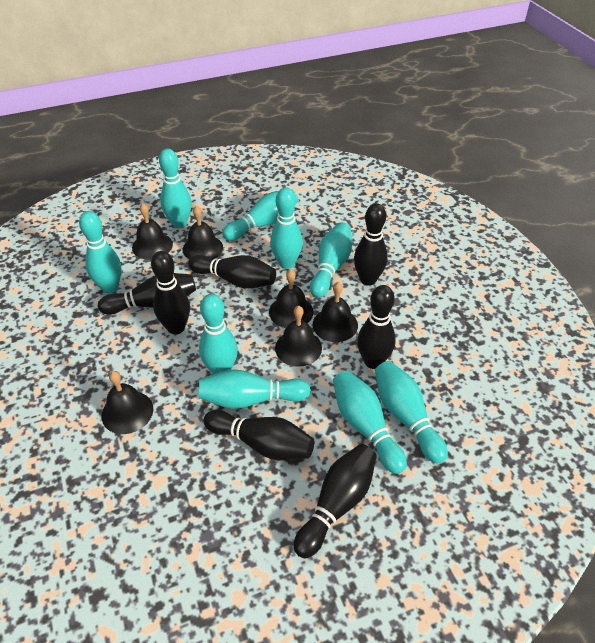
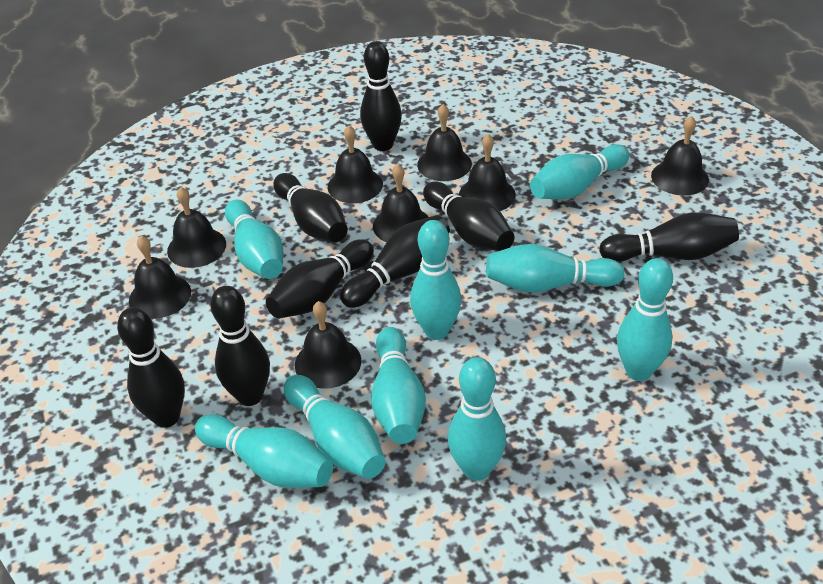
black bell: 6 -> 8
black bowling pin: 7 -> 8

